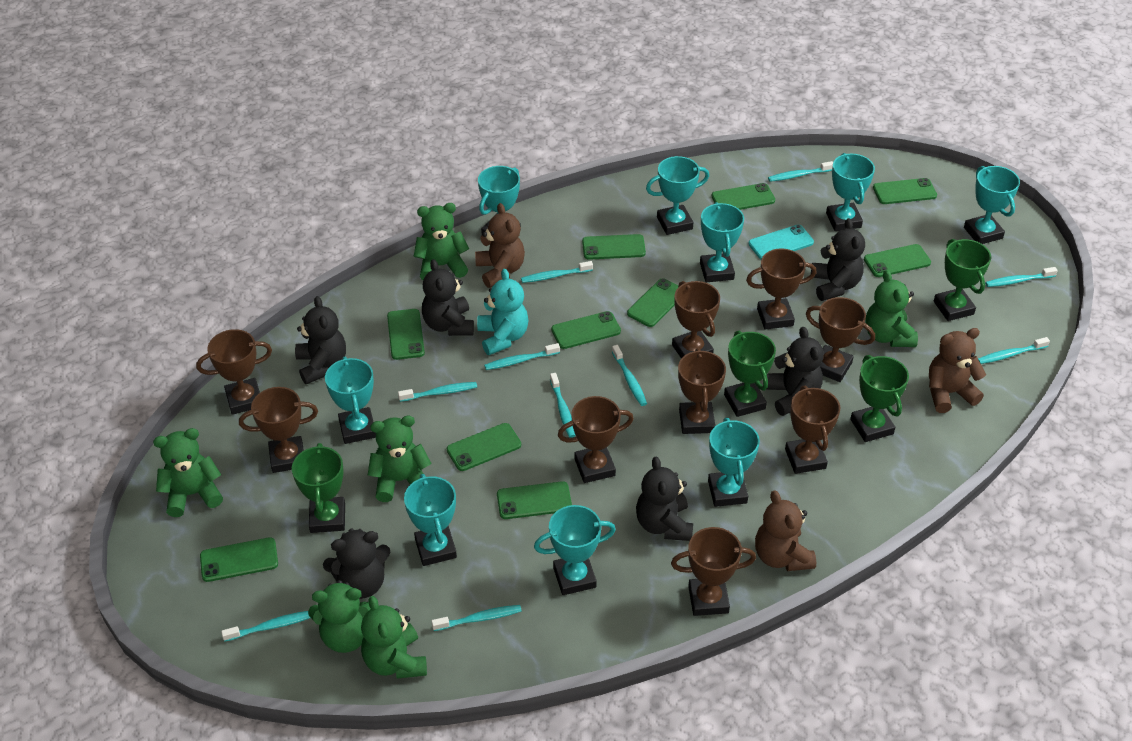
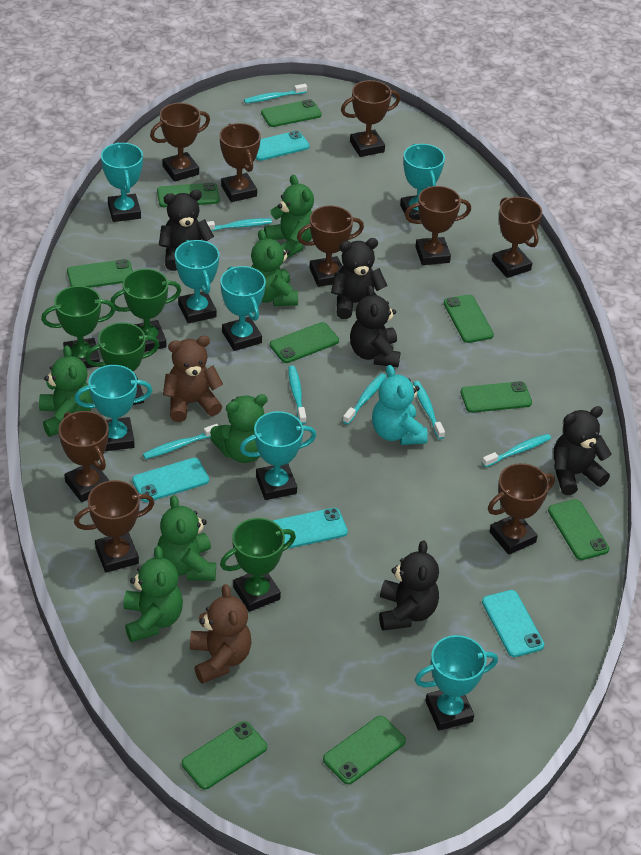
black teddy bear: 6 -> 5
brown teddy bear: 3 -> 2
green phone: 10 -> 9
turquoise phone: 1 -> 4
turquoise toothbrush: 10 -> 7
turquoise trophy: 9 -> 7

